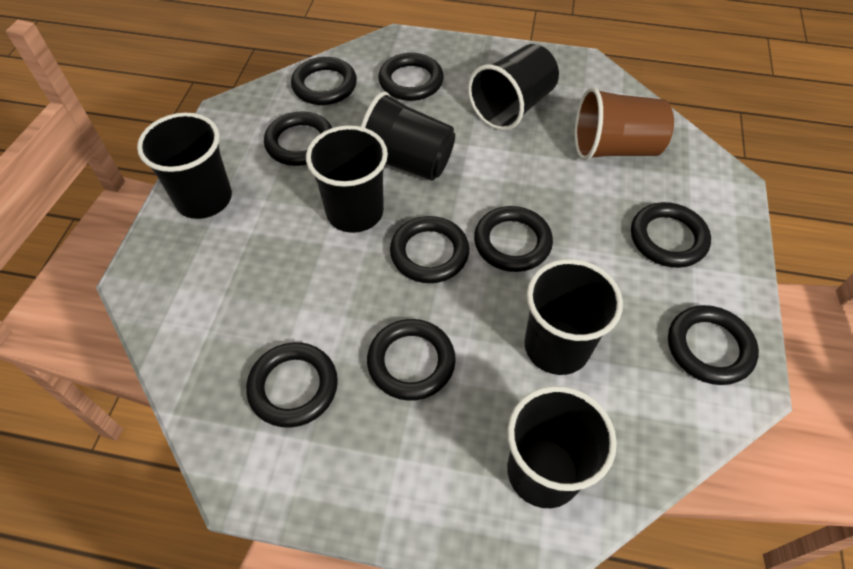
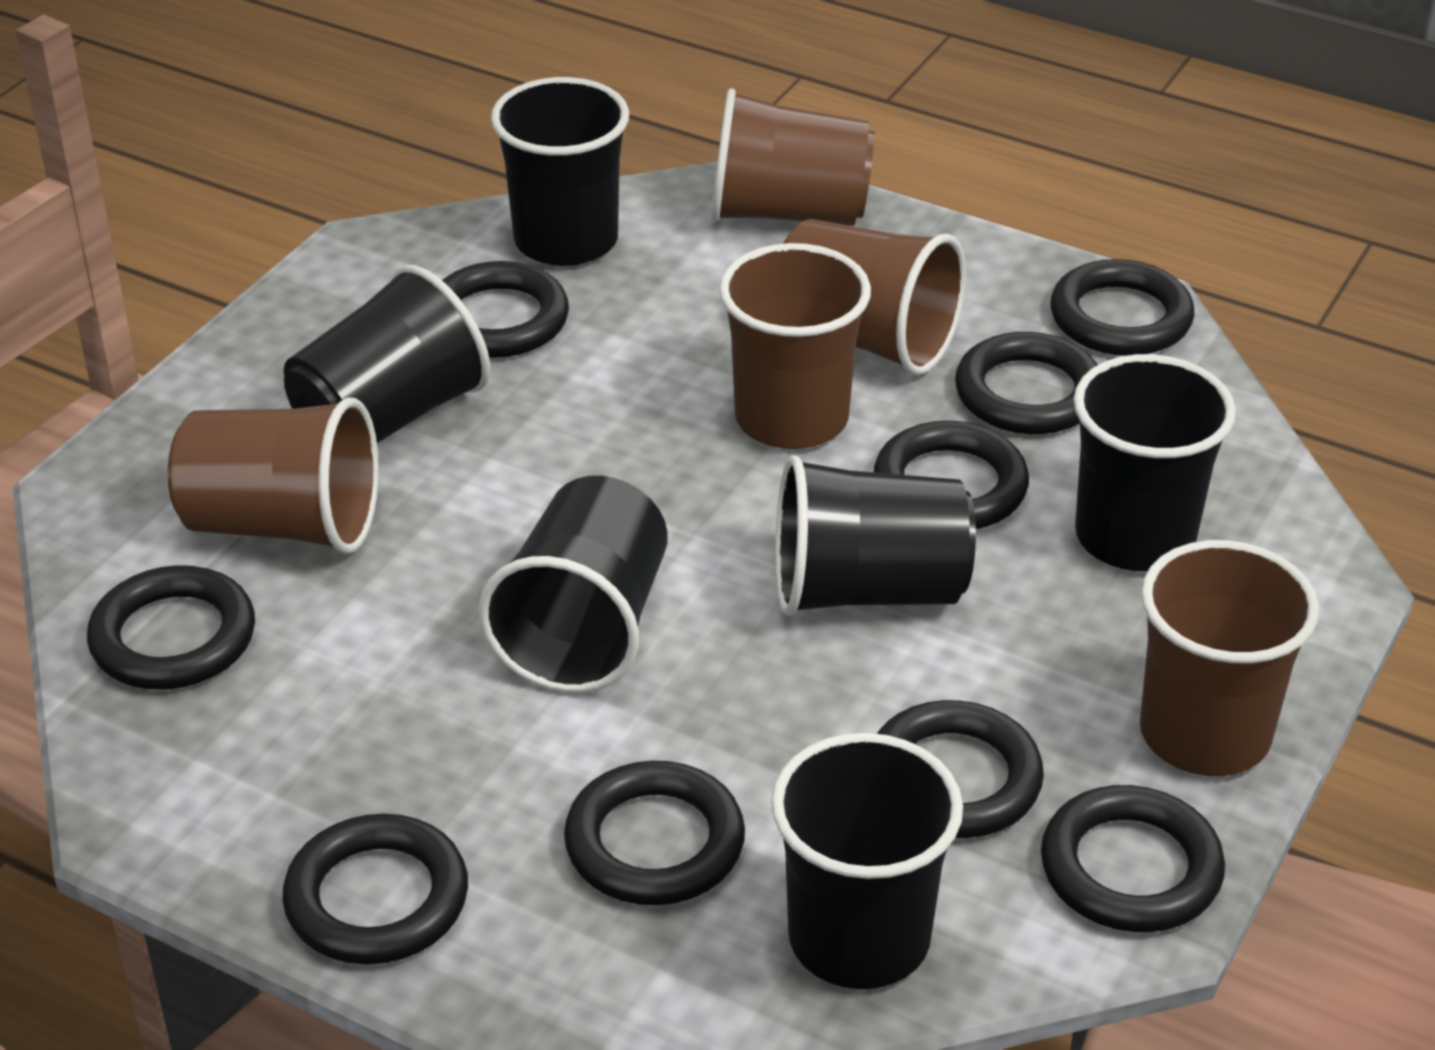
brown cup: 1 -> 5

